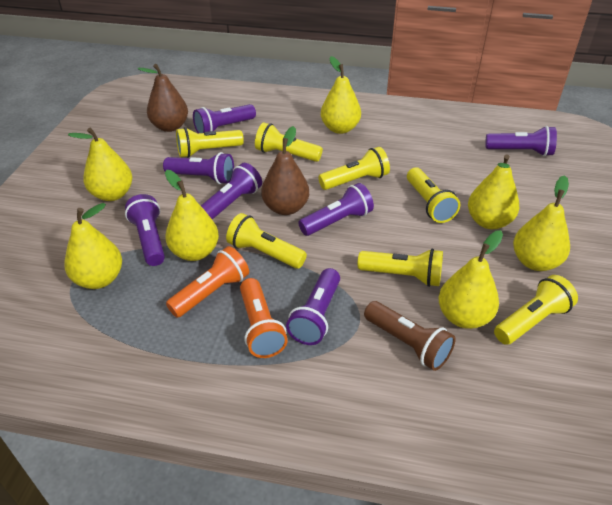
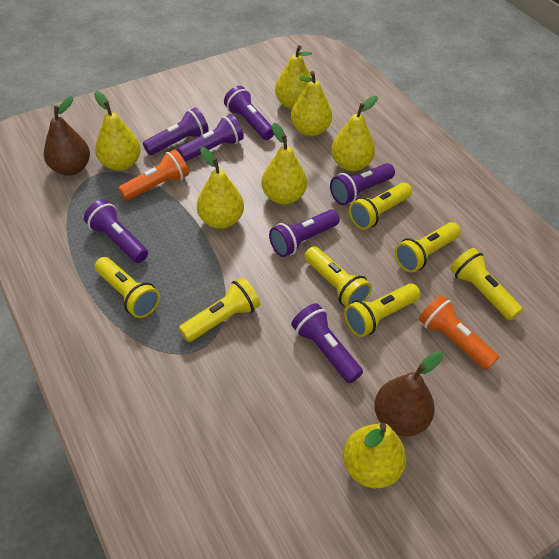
brown flashlight: 1 -> 0

